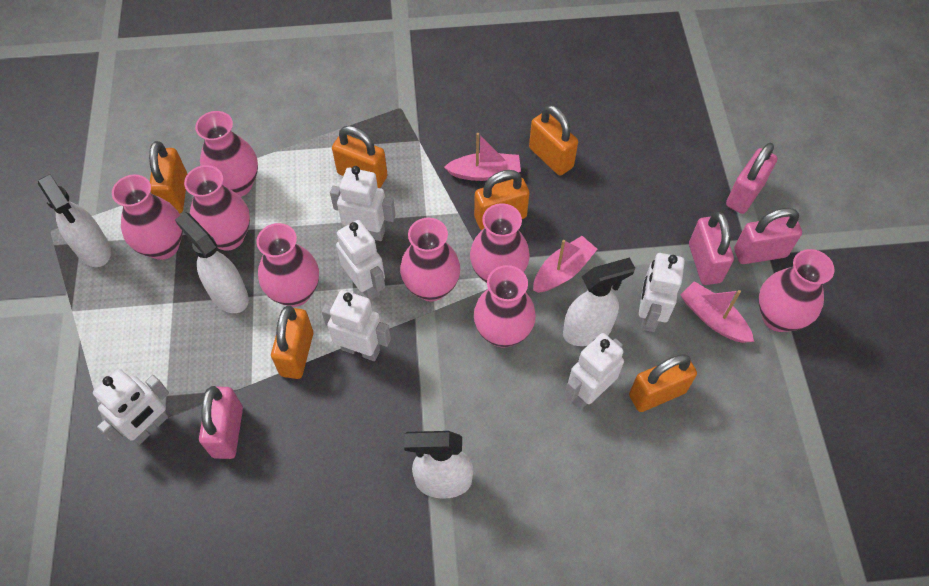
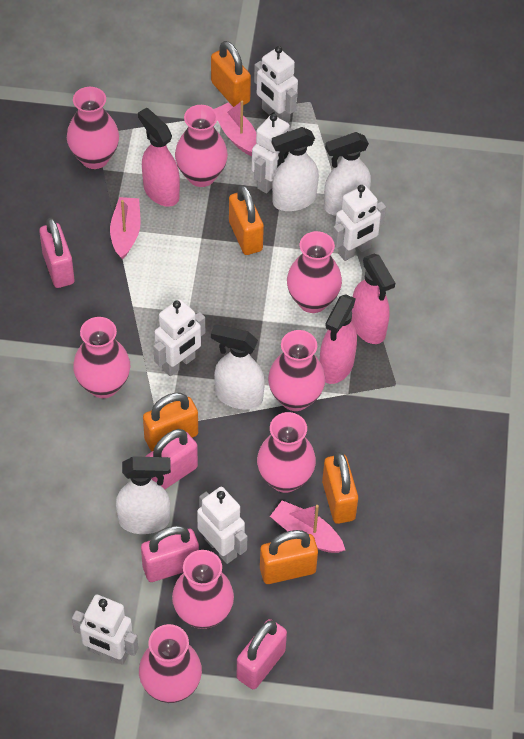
orange padlock: 6 -> 5
pink spray bottle: 0 -> 3

